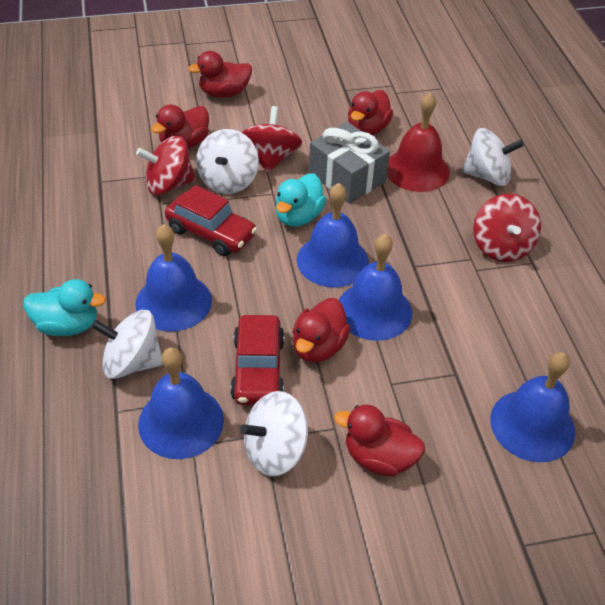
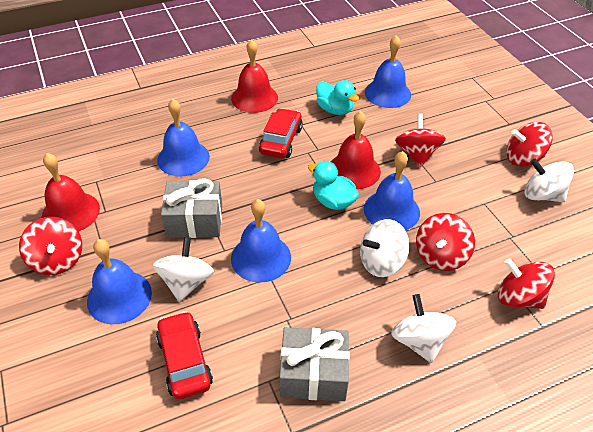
grey gift: 1 -> 2
red bell: 1 -> 3
red duck: 5 -> 0
red spinning top: 3 -> 5

